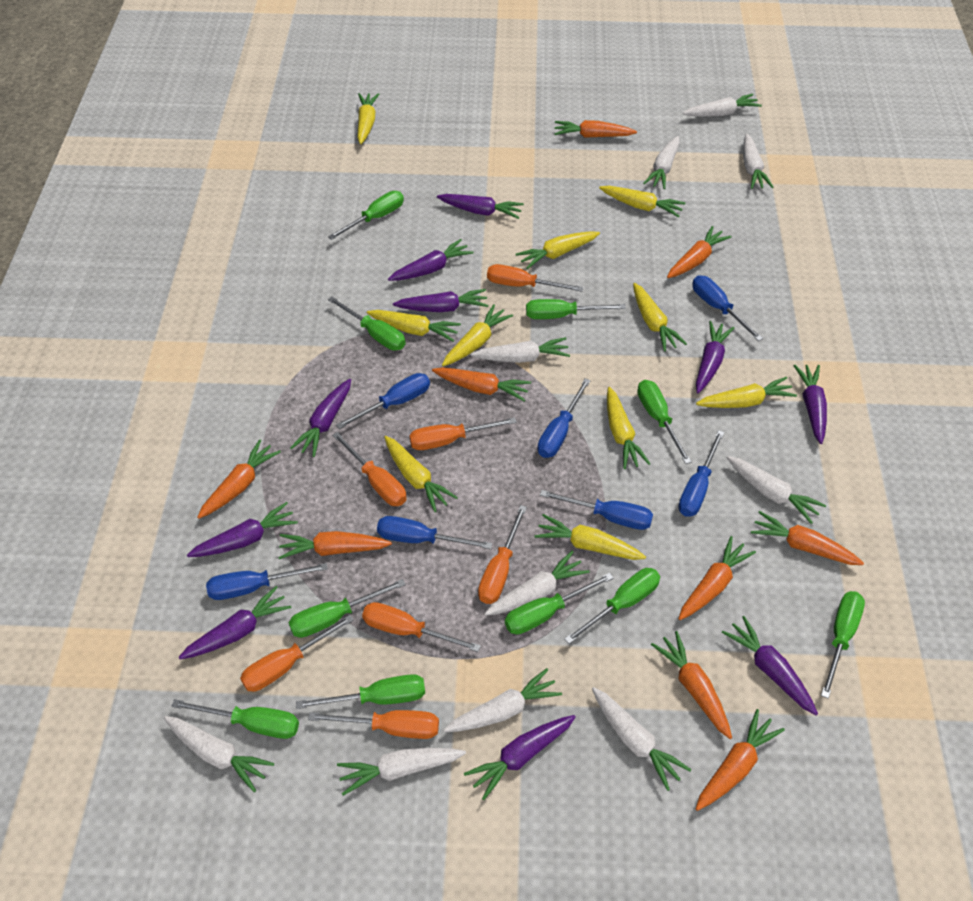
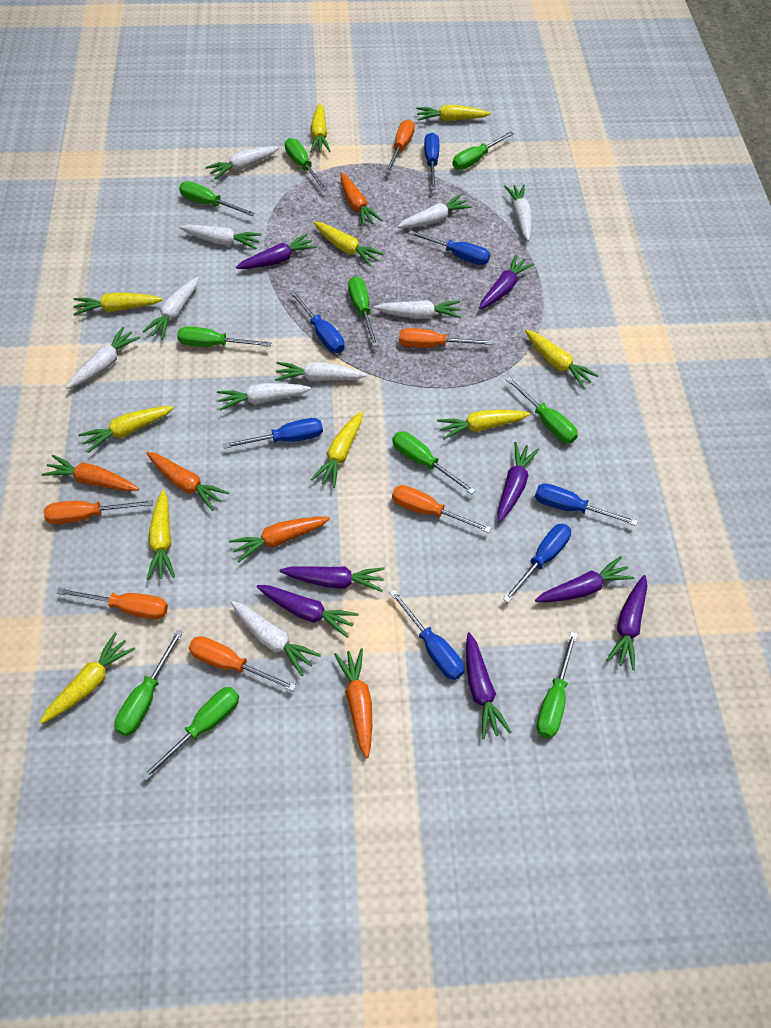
orange carrot: 9 -> 5
orange screwdriver: 7 -> 6
purple carrot: 10 -> 8

